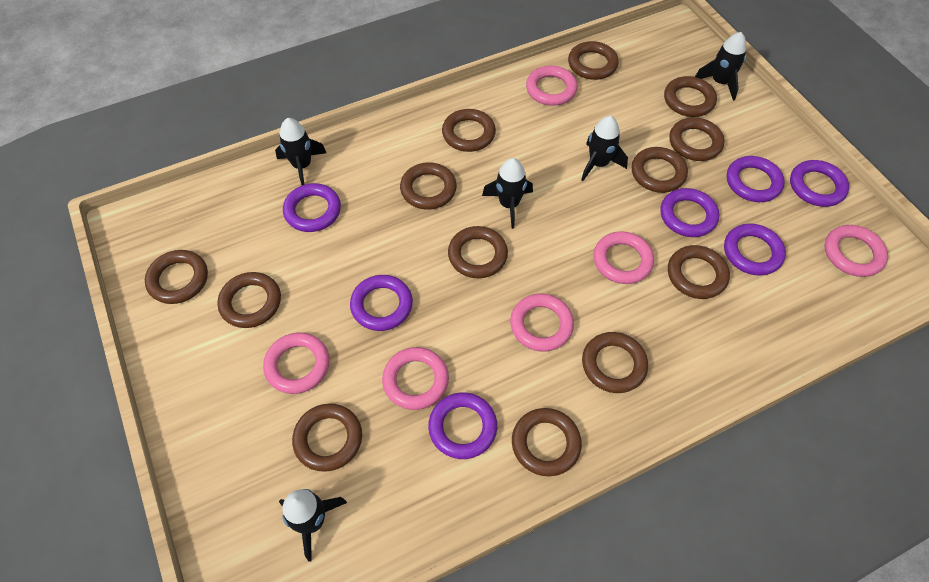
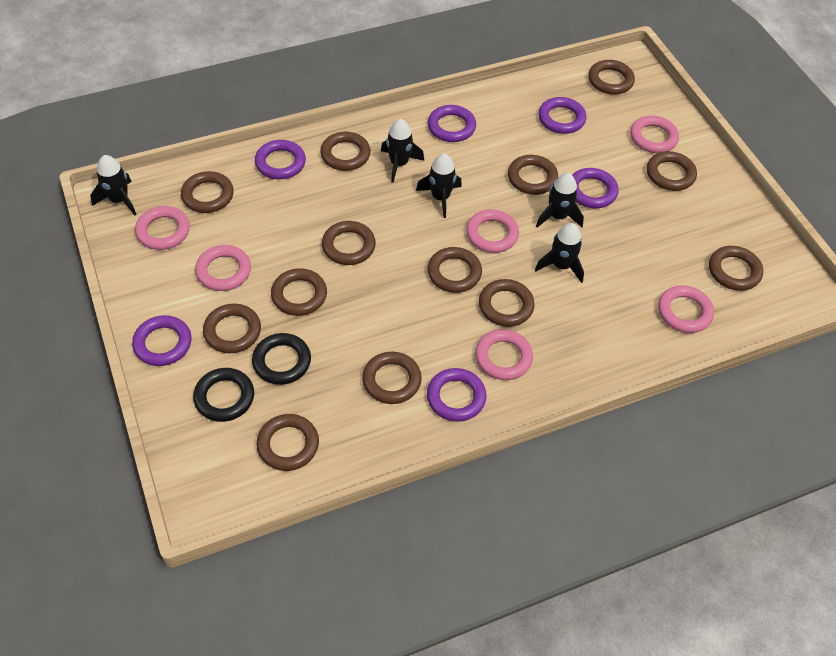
black ring: 0 -> 2
purple ring: 7 -> 6

